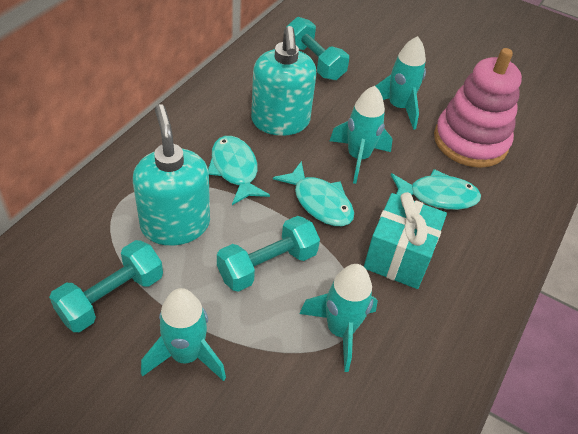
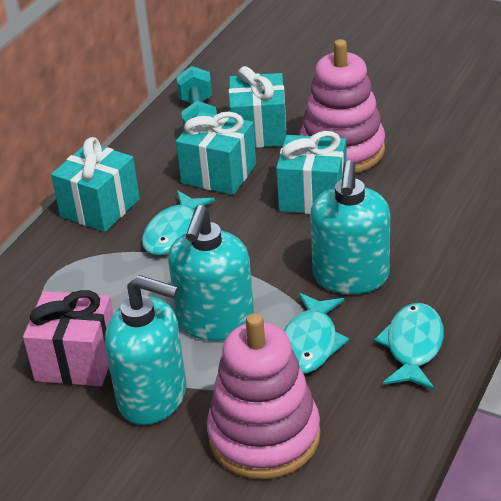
pink gift: 0 -> 1
pink stacking toy: 1 -> 2
turquoise dumbbell: 3 -> 1
turquoise gift: 1 -> 4
turquoise rocket: 4 -> 0
turquoise soap dispenser: 2 -> 3

